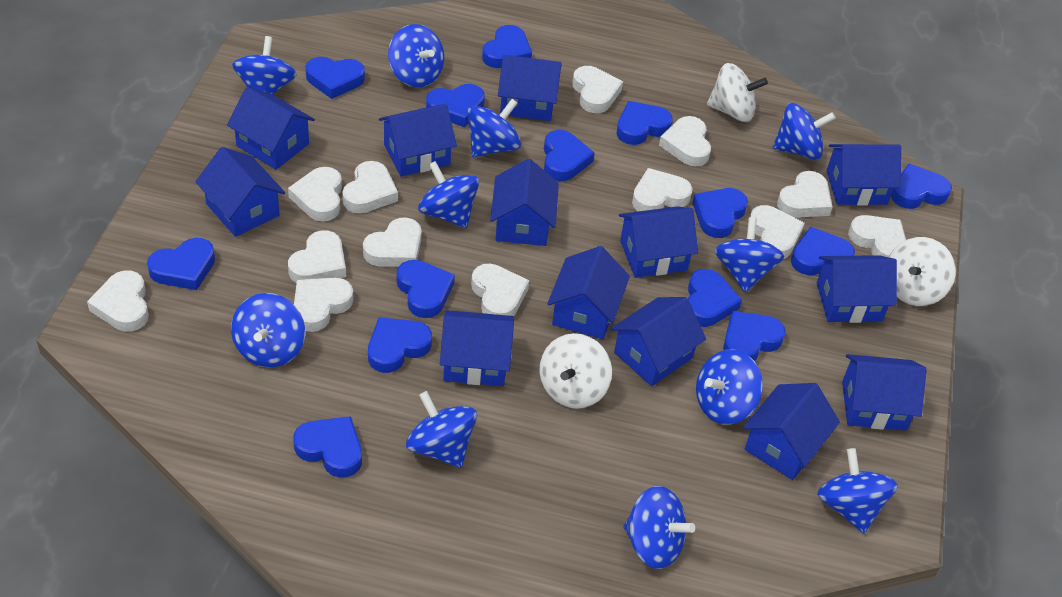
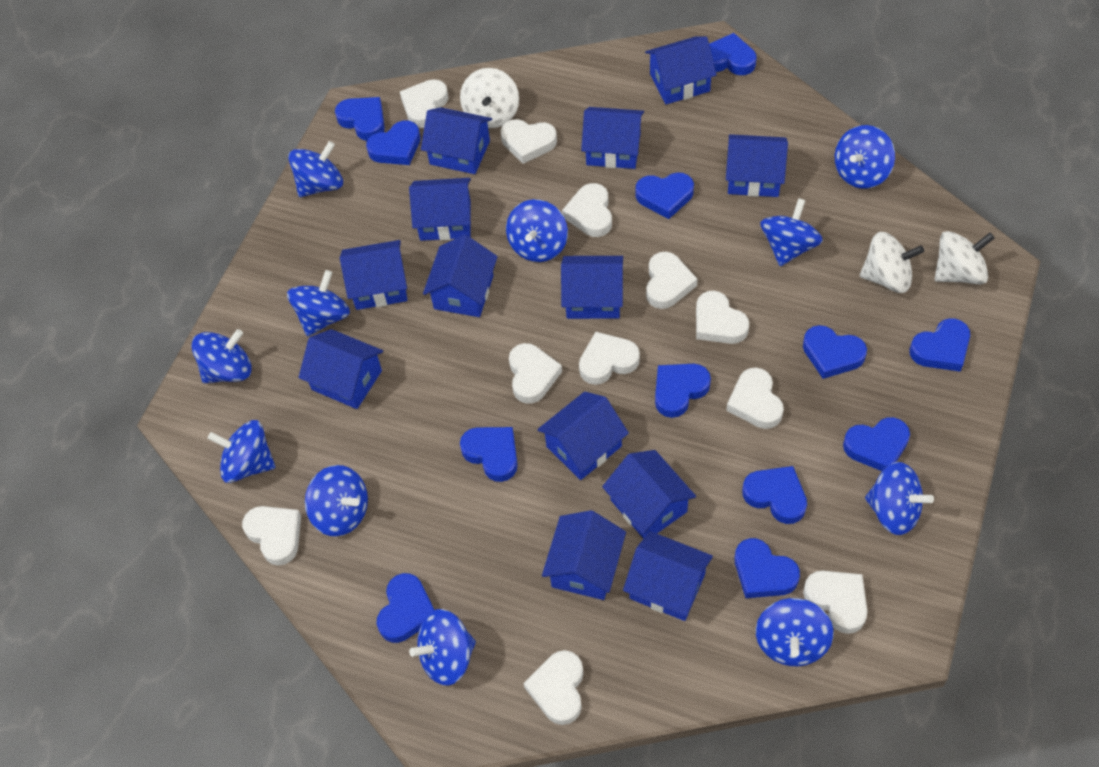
blue heart: 14 -> 12
white heart: 13 -> 11

